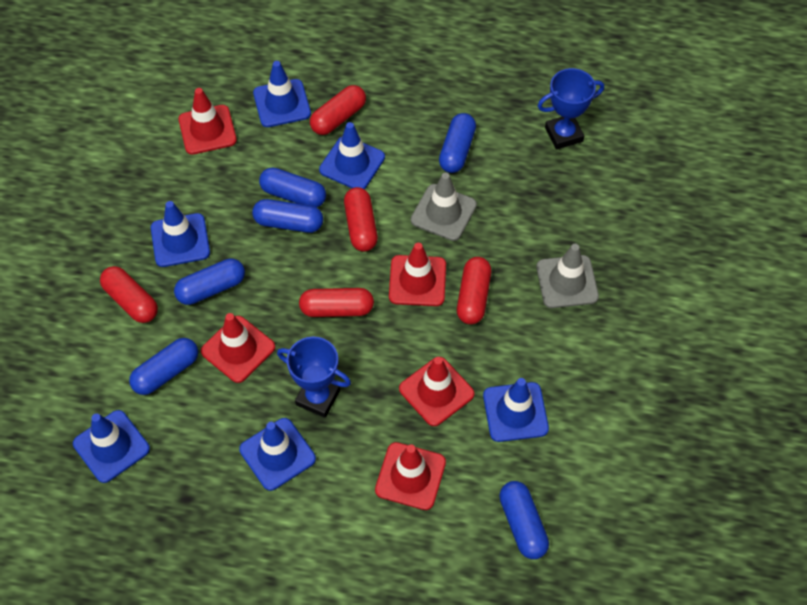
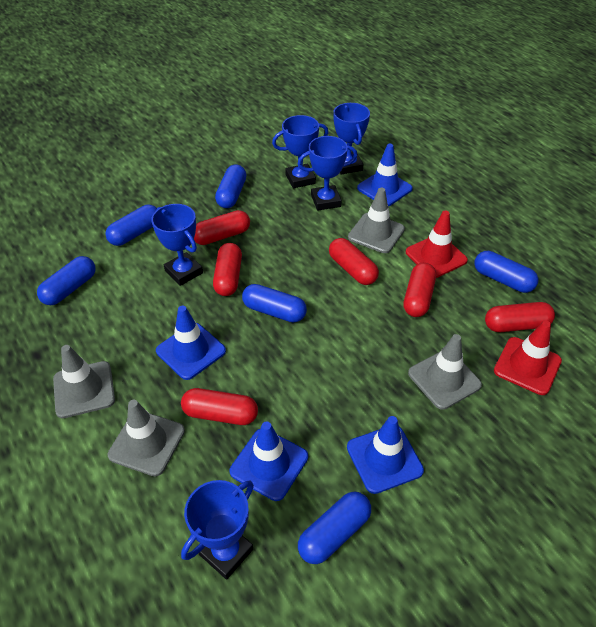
blue traffic cone: 6 -> 4
blue trophy: 2 -> 5
grey traffic cone: 2 -> 4
red capsule: 5 -> 6
red traffic cone: 5 -> 2

